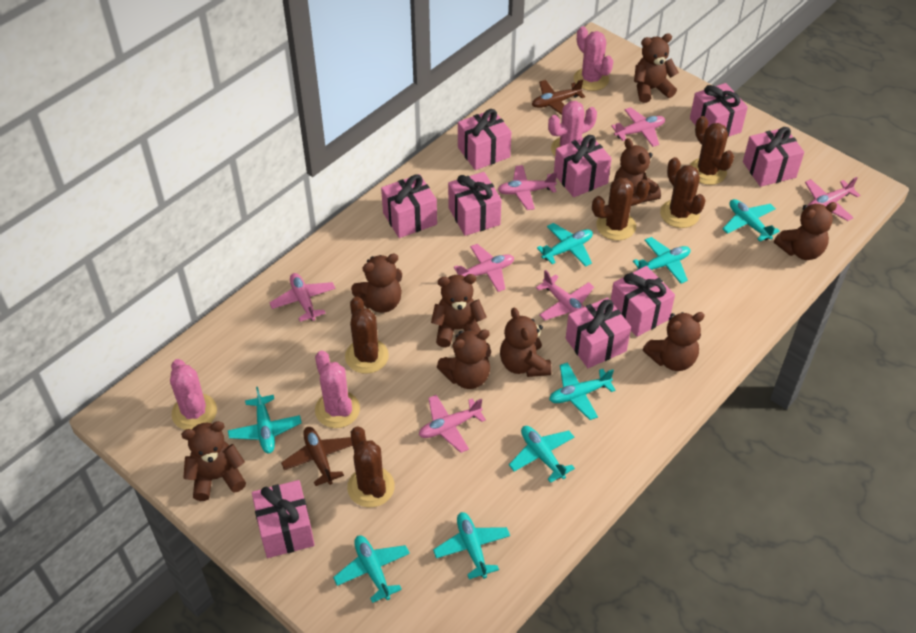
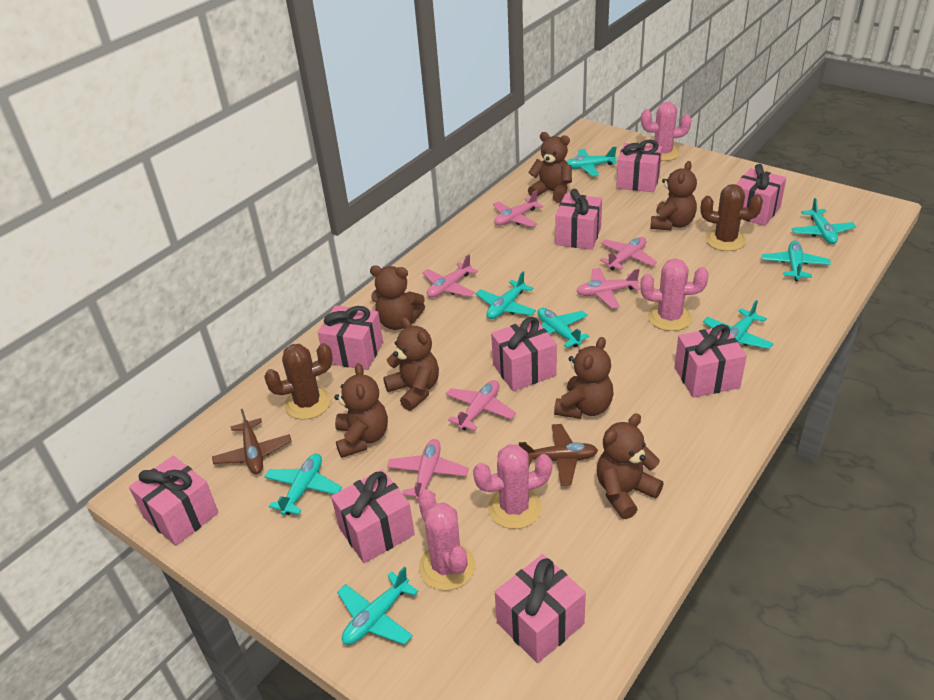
brown cactus: 5 -> 2
brown teddy bear: 9 -> 7
pink plane: 7 -> 6

